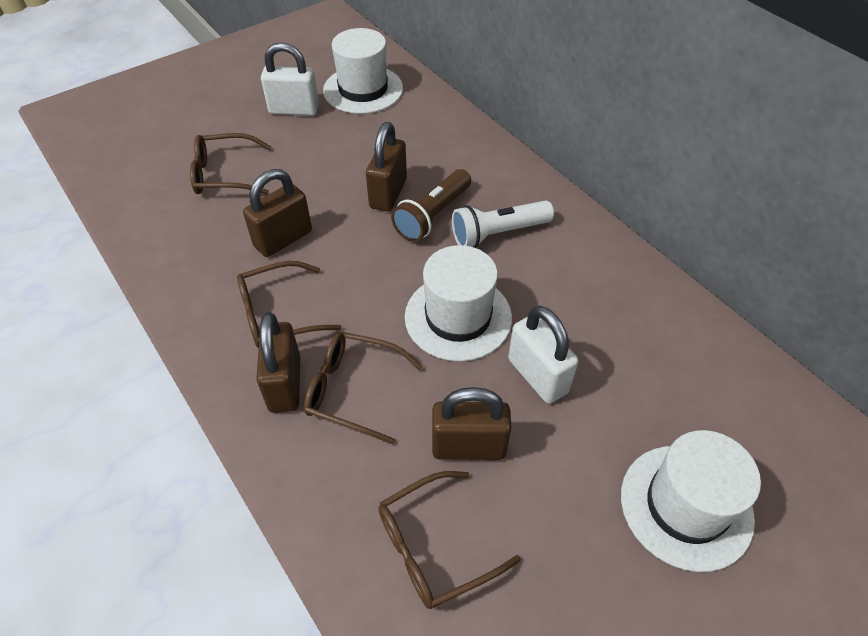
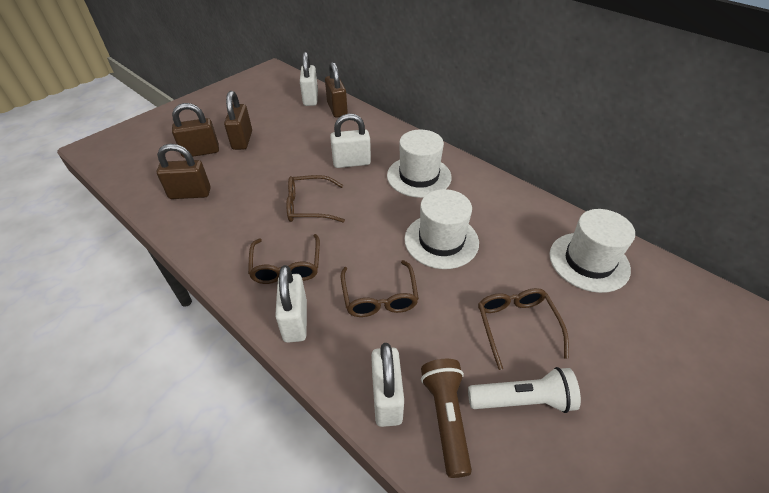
white padlock: 2 -> 4

